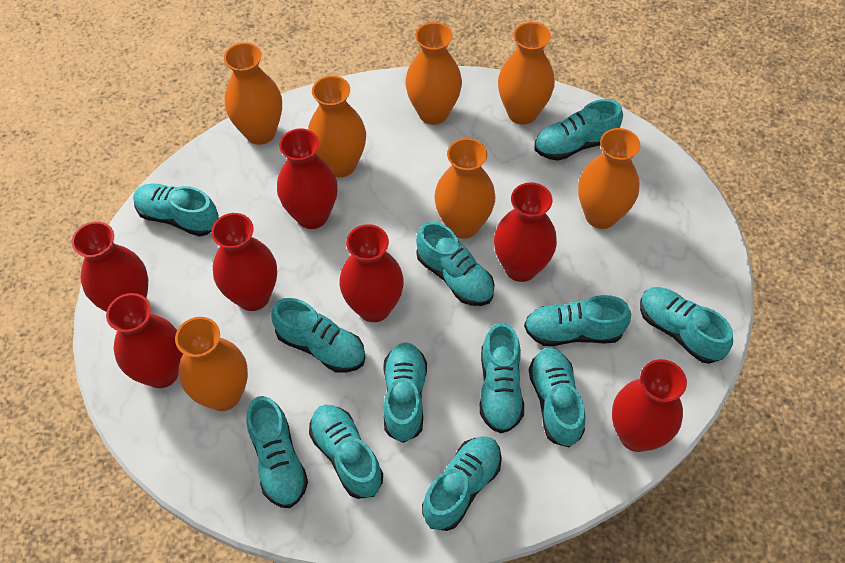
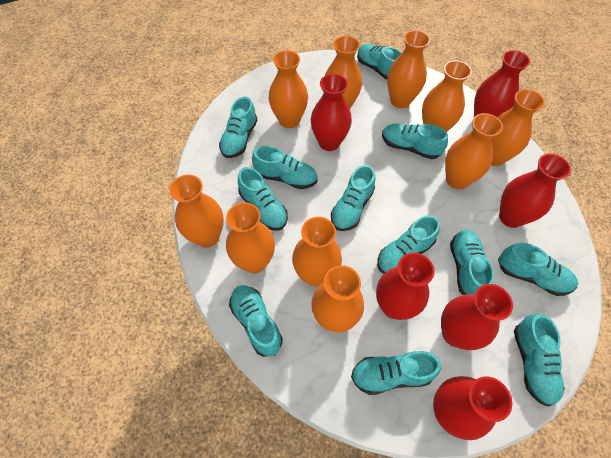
orange vase: 7 -> 10
red vase: 7 -> 6

